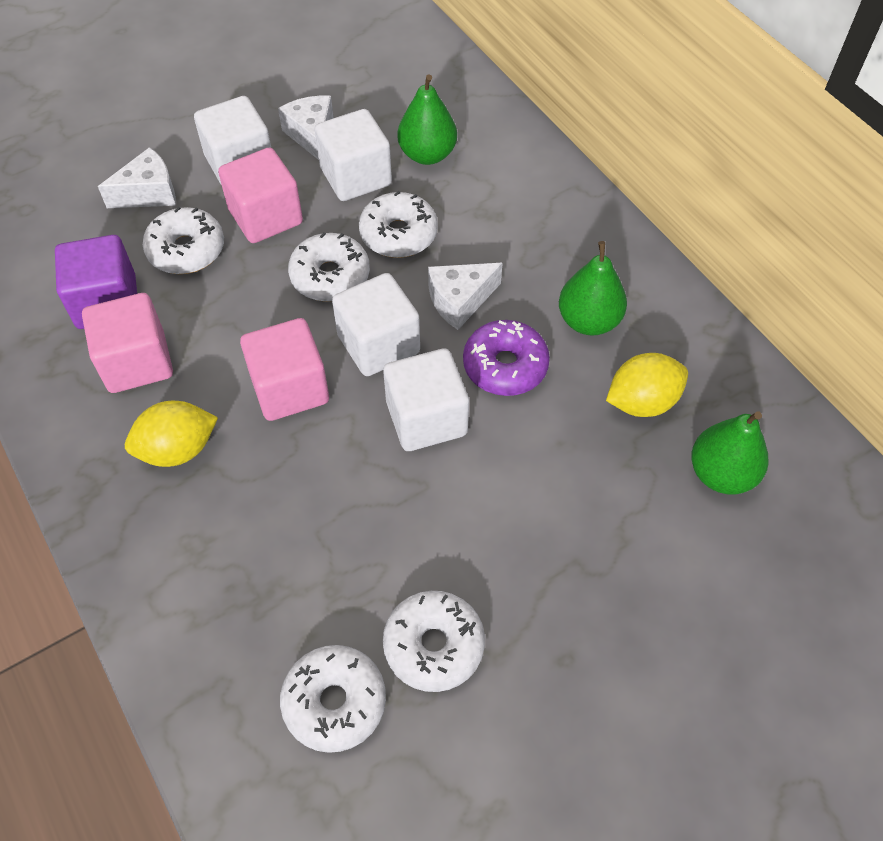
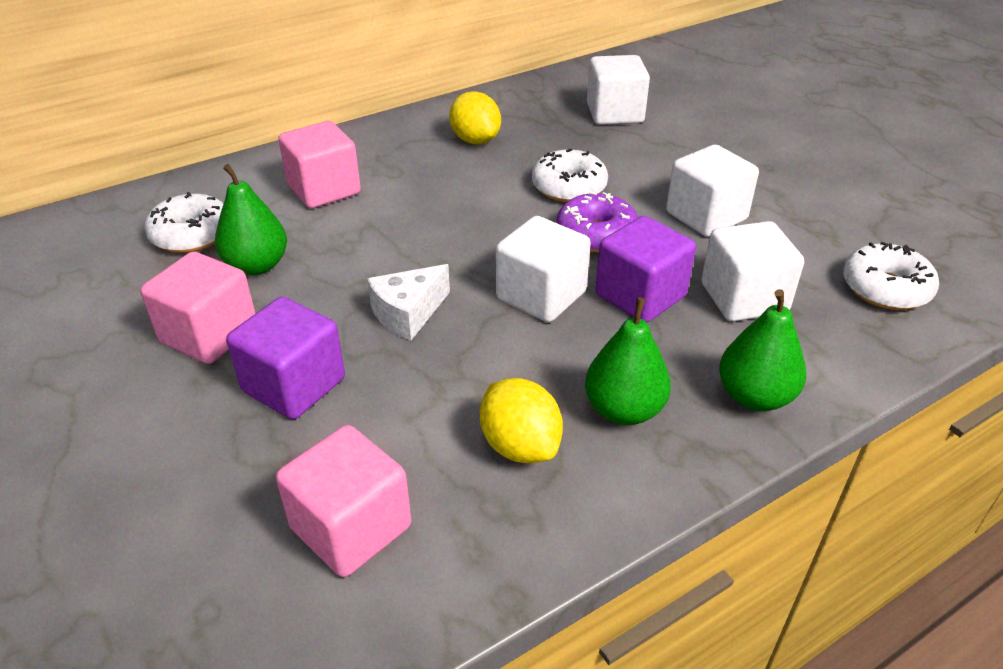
purple cube: 1 -> 2
white cheese: 3 -> 1
white donut: 5 -> 3

